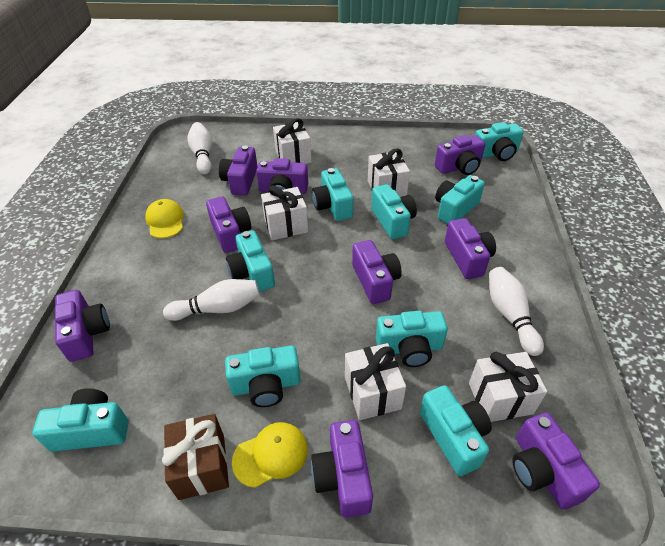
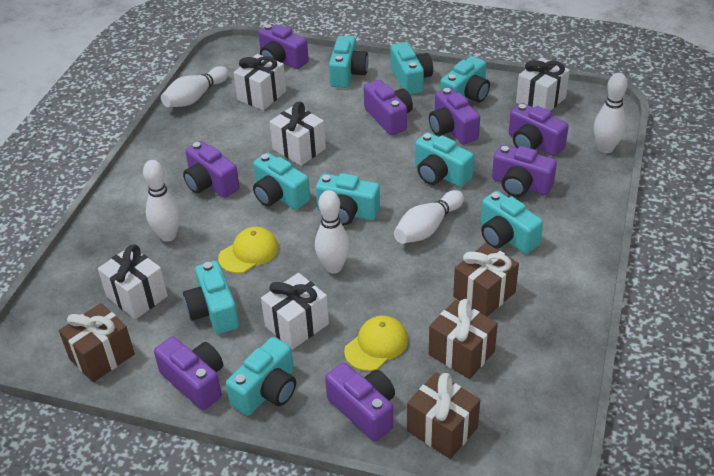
brown gift: 1 -> 4
purple camera: 9 -> 8
white bowling pin: 3 -> 5

